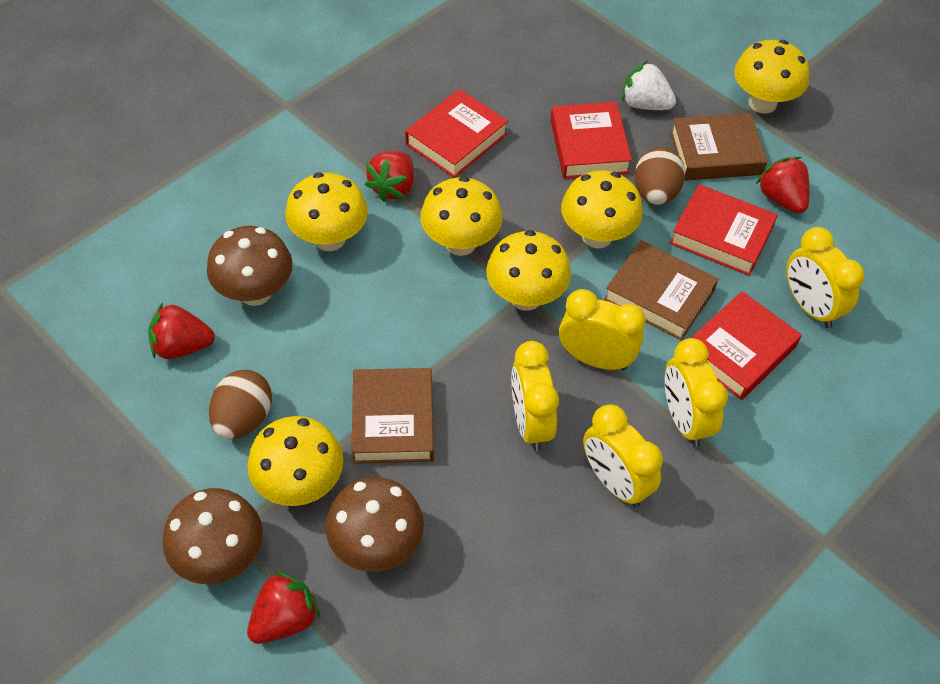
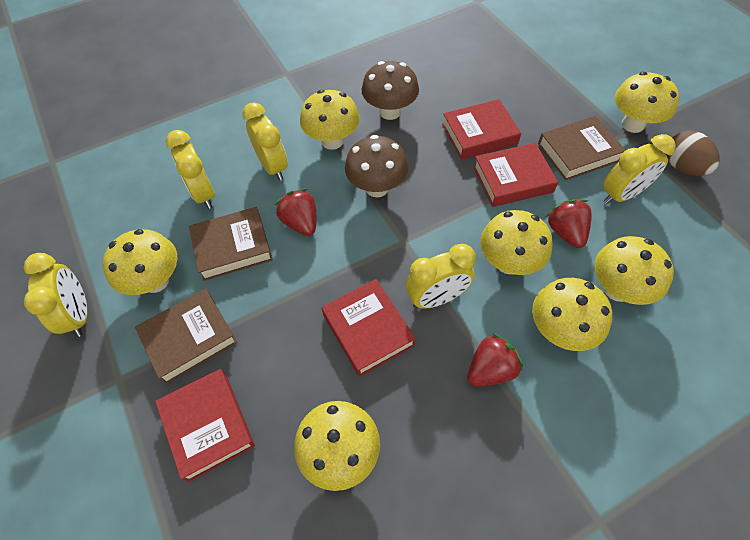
brown egg: 2 -> 1
brown mushroom: 3 -> 2
red strawberry: 4 -> 3
white strawberry: 1 -> 0
yellow mushroom: 6 -> 7

